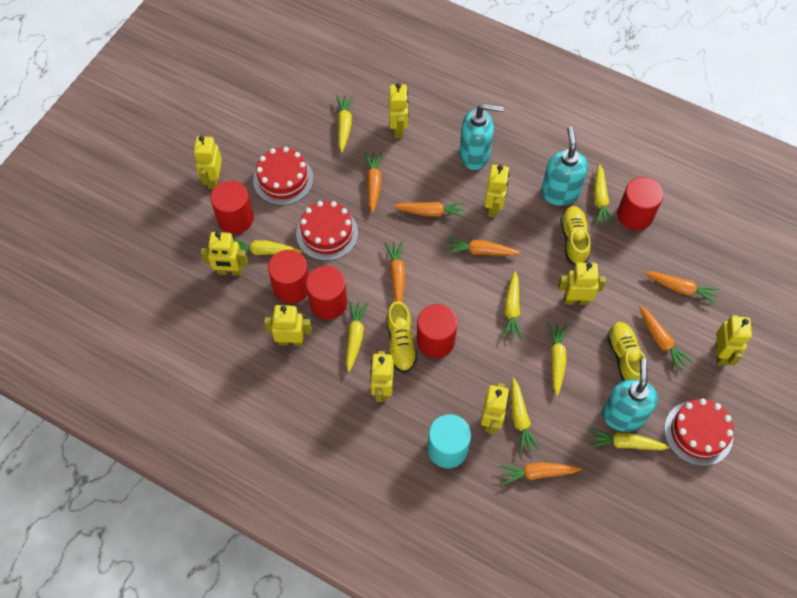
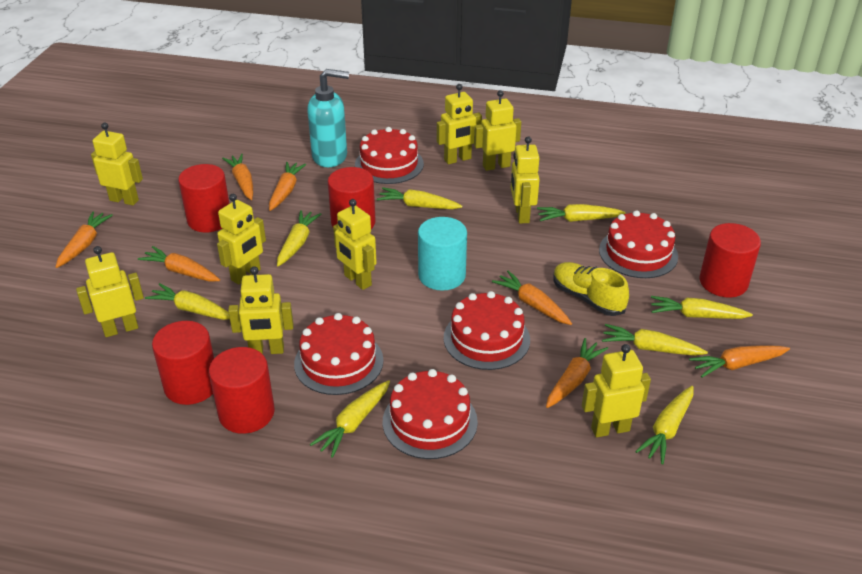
red cake: 3 -> 5
turquoise soap dispenser: 3 -> 1
yellow shoe: 3 -> 1

